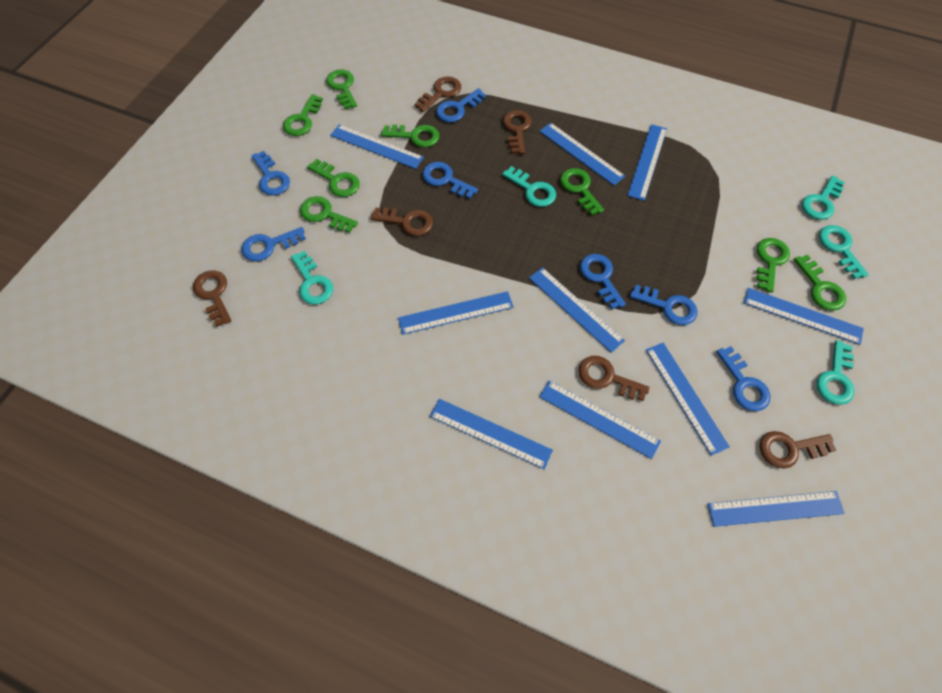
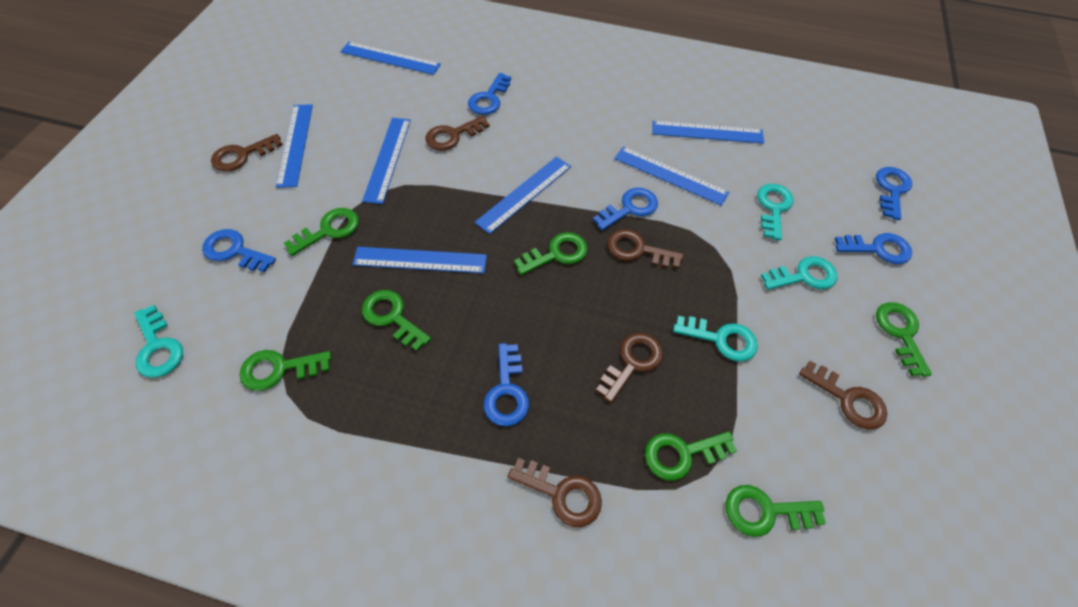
blue key: 7 -> 6
blue ruler: 10 -> 7
green key: 8 -> 7
turquoise key: 5 -> 4

